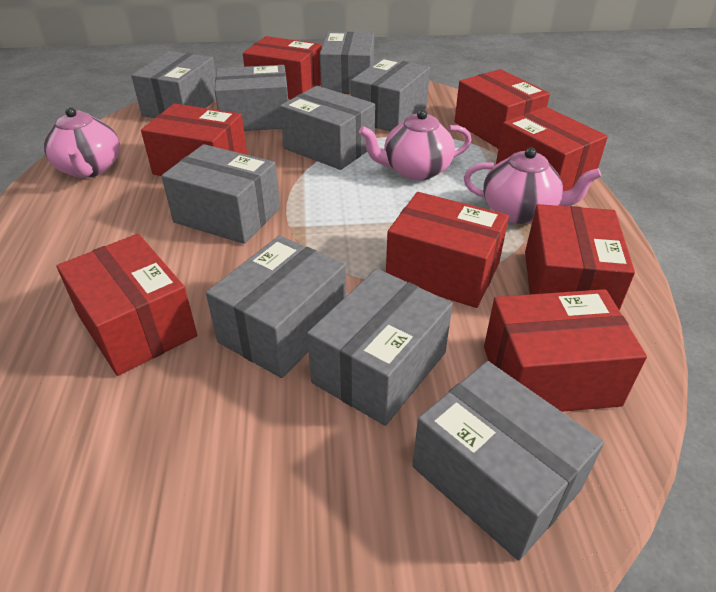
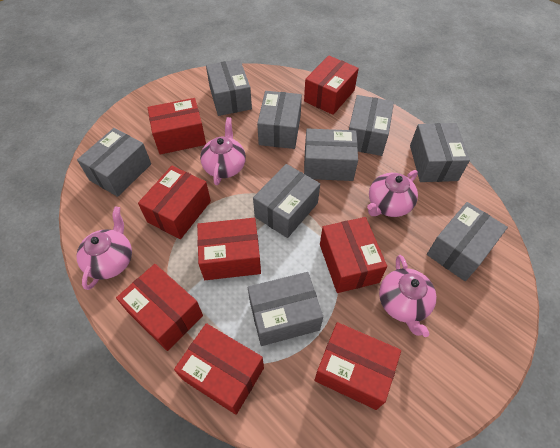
pink teapot: 3 -> 4

